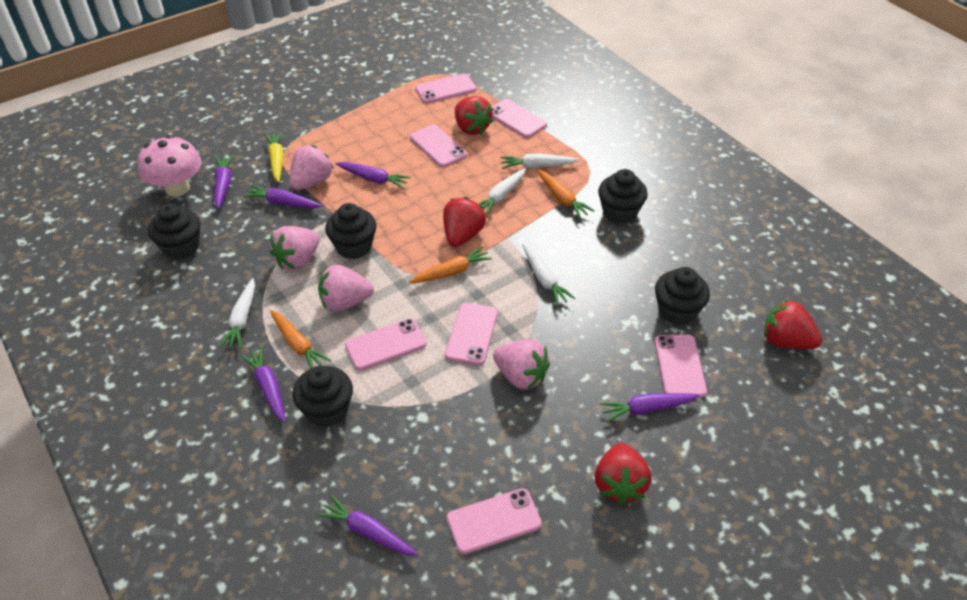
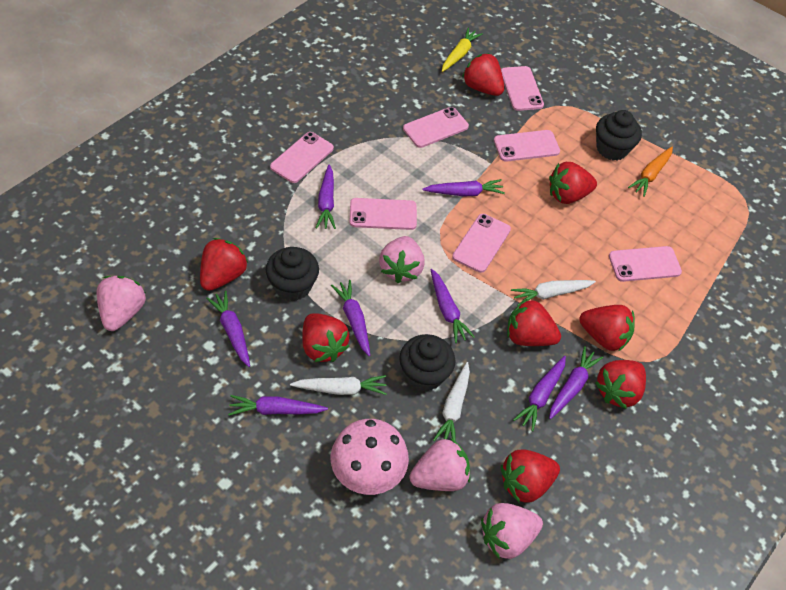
black cupcake: 5 -> 3
orange carrot: 3 -> 1
purple carrot: 6 -> 8
red strawberry: 4 -> 8
white carrot: 4 -> 3

